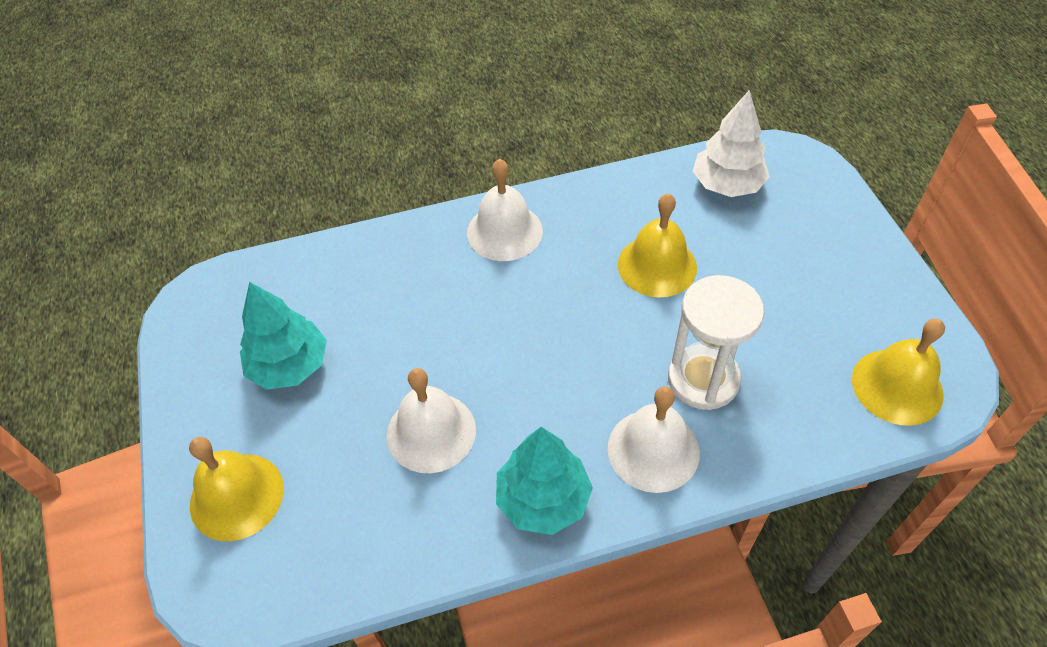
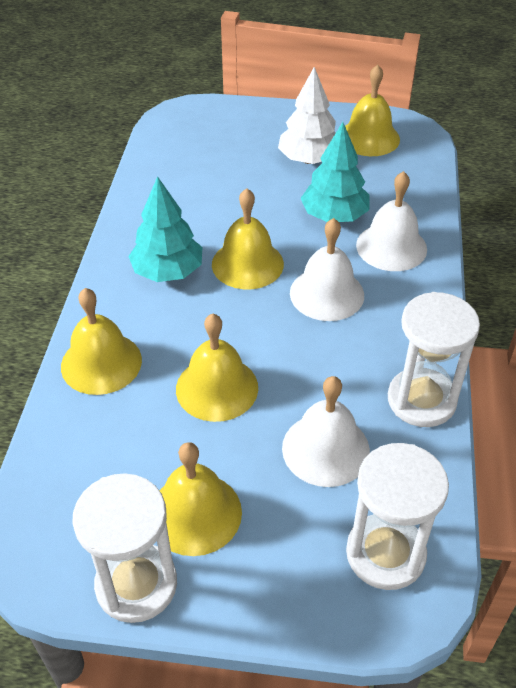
white hourglass: 1 -> 3
yellow bell: 3 -> 5

